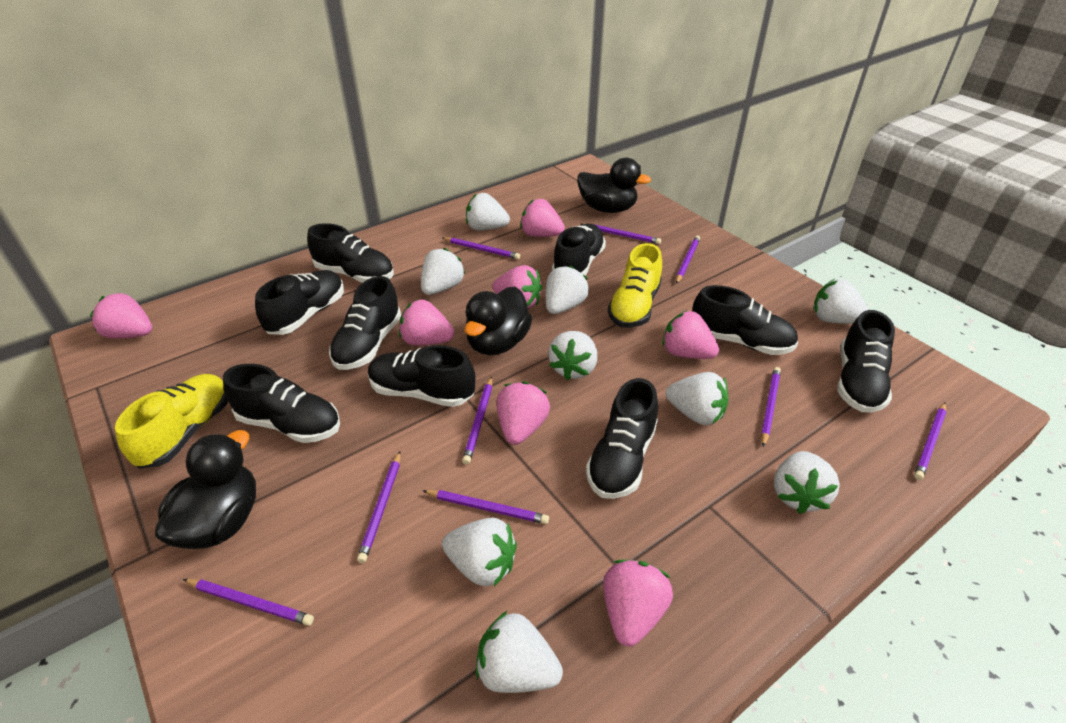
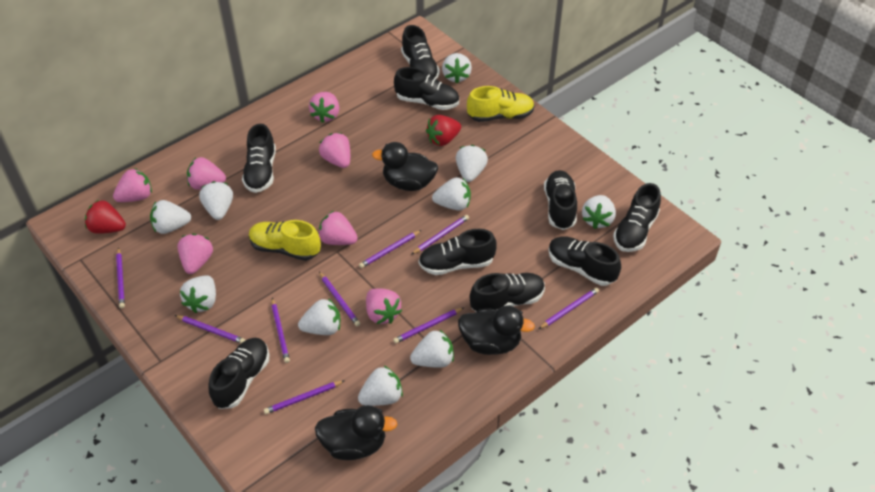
red strawberry: 0 -> 2
white strawberry: 9 -> 10

